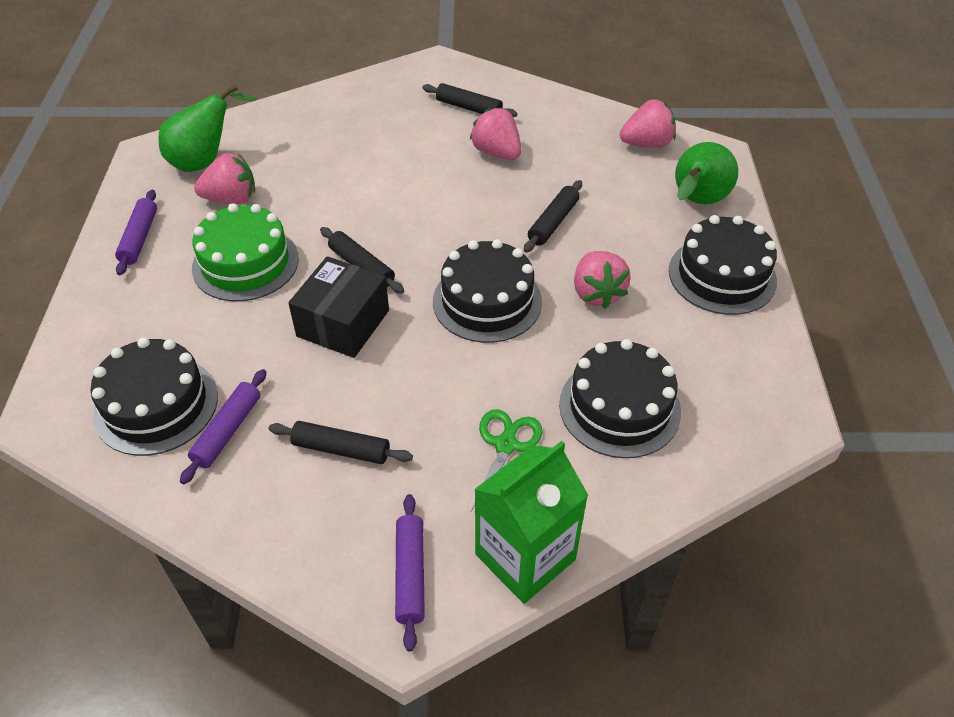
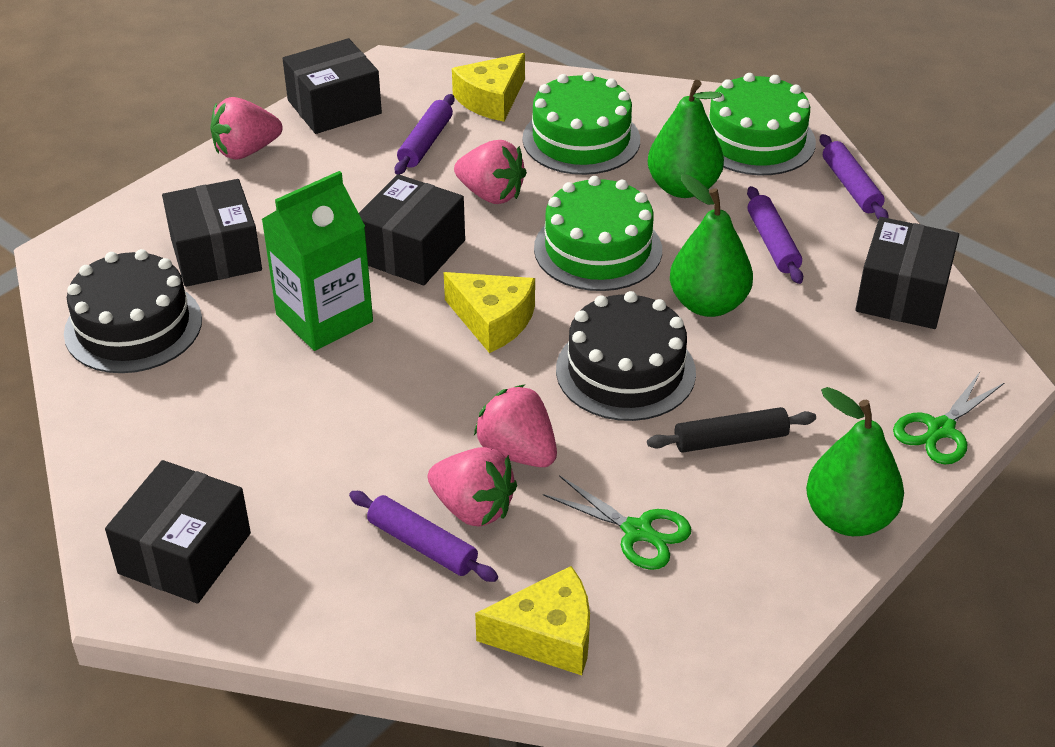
black box: 1 -> 5
black cake: 4 -> 2
black rolling pin: 4 -> 1
green cake: 1 -> 3
green pear: 2 -> 3
green scissors: 1 -> 2
purple rolling pin: 3 -> 4
yellow cheese: 0 -> 3

